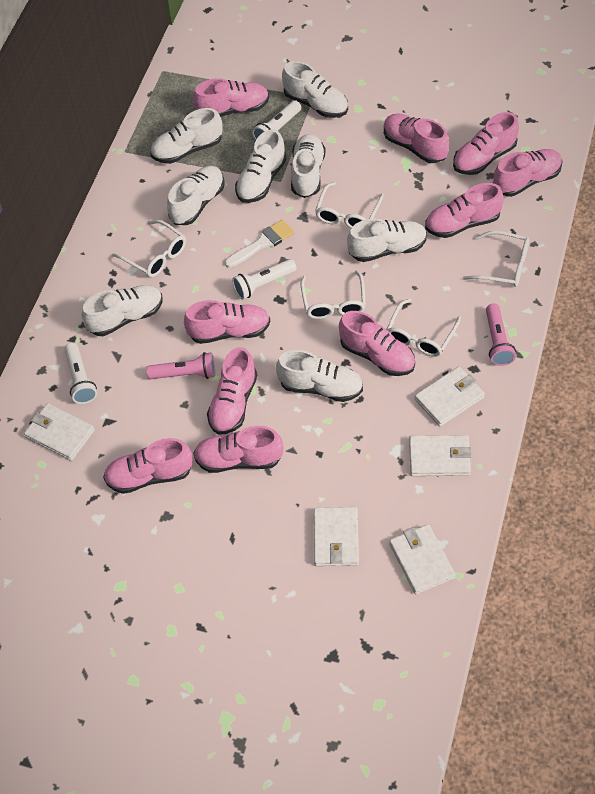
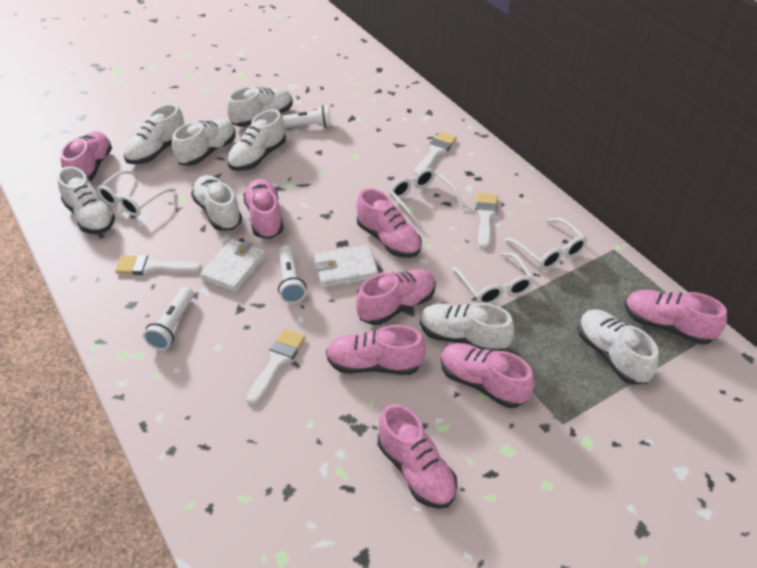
pink flashlight: 2 -> 0
pink shoe: 10 -> 8
white brush: 1 -> 4
white glasses: 5 -> 4
white wallet: 5 -> 2

